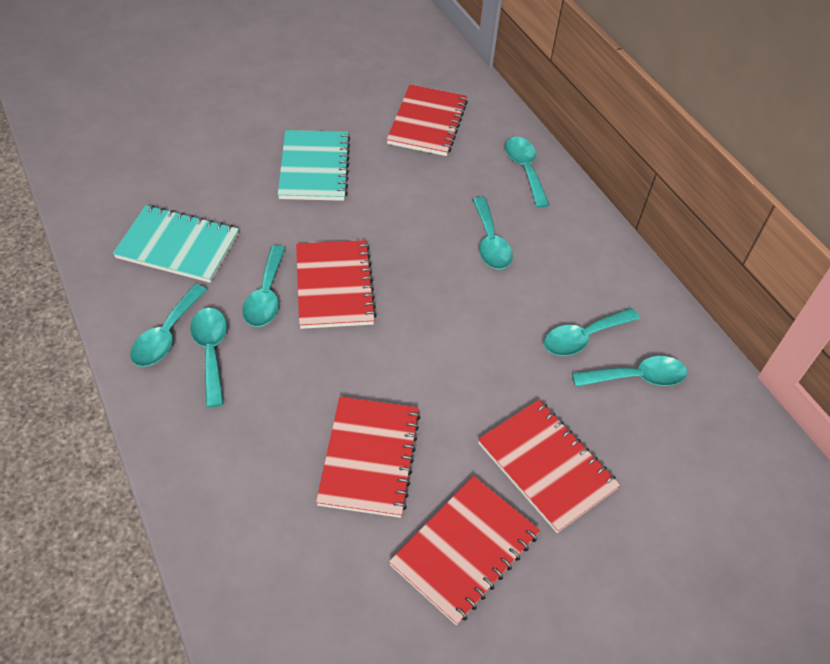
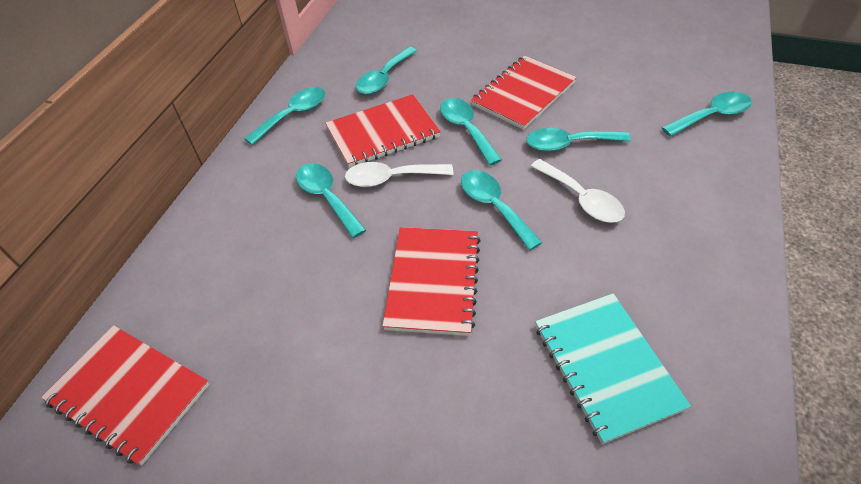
red notebook: 5 -> 4
turquoise notebook: 2 -> 1
white spoon: 0 -> 2

